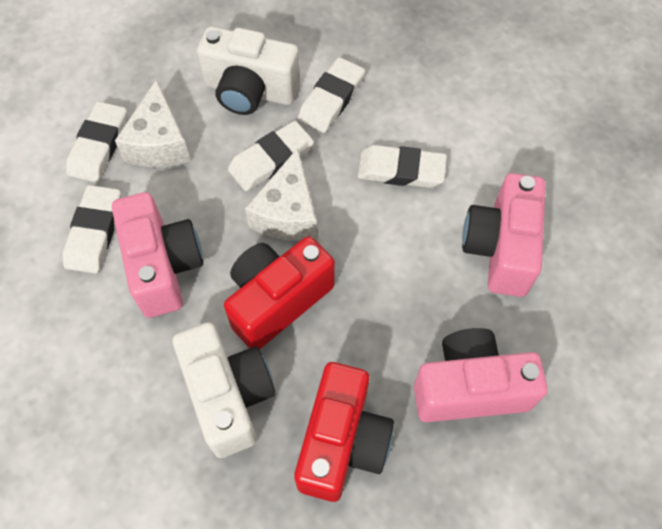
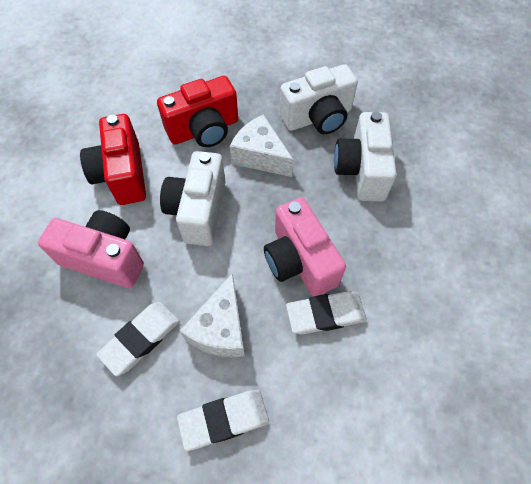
pink camera: 3 -> 2
white camera: 2 -> 3
white eraser: 5 -> 3

